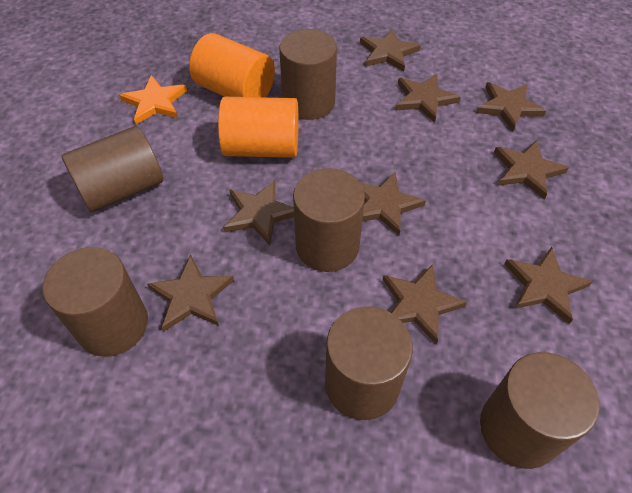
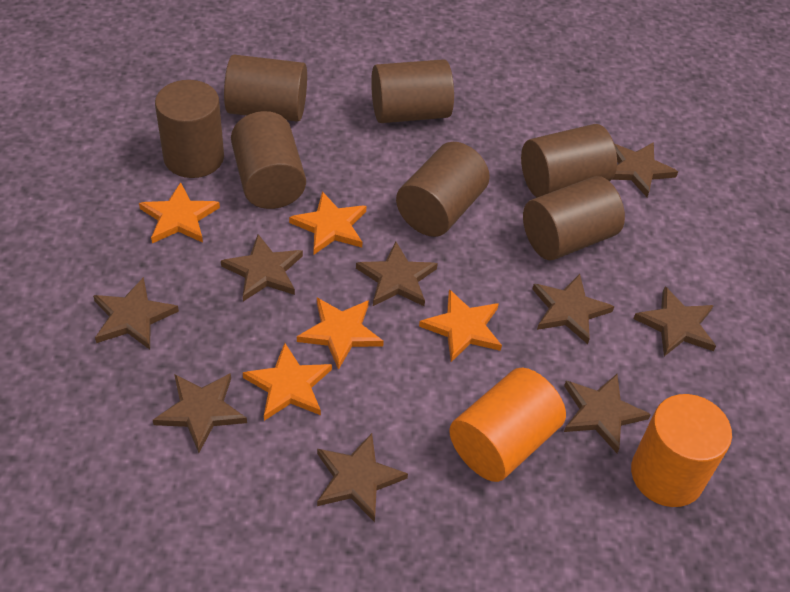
brown cylinder: 6 -> 7
orange star: 1 -> 5

